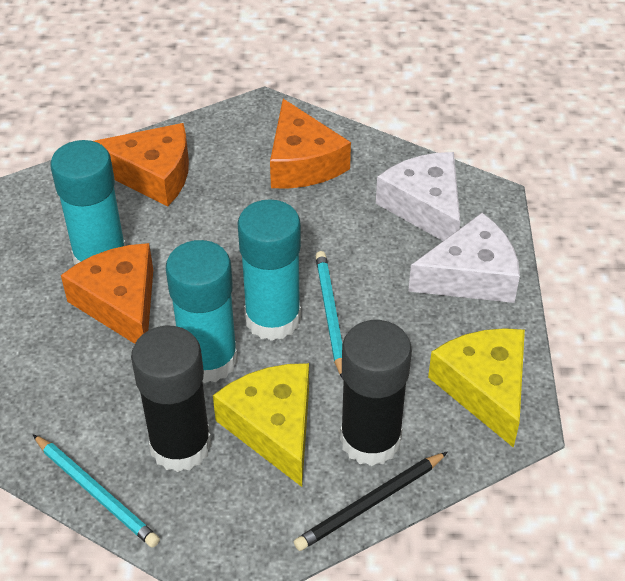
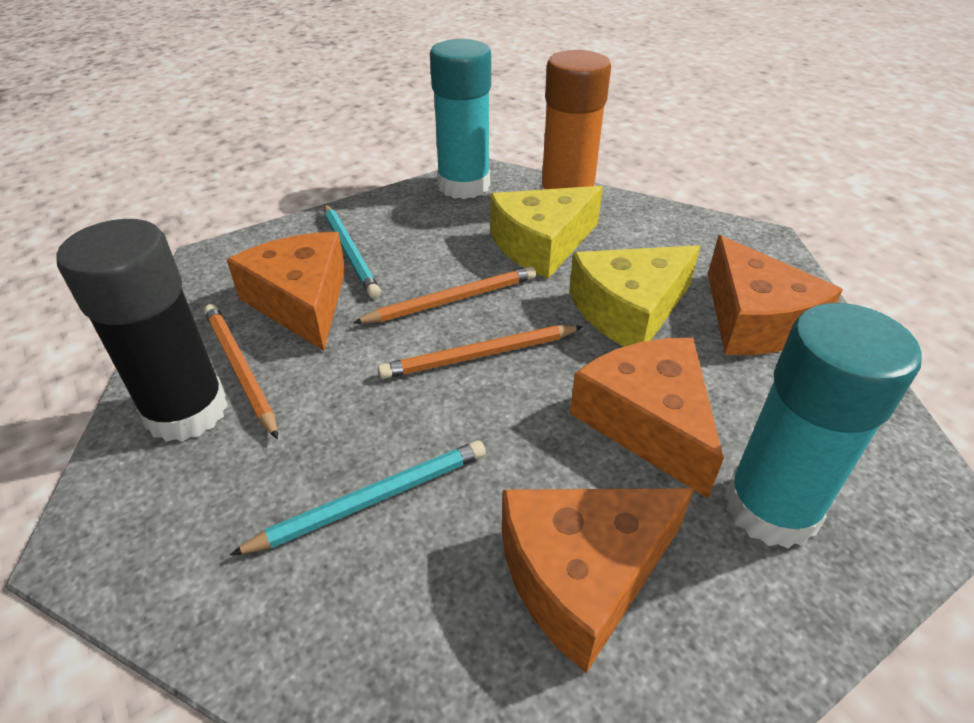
black glue stick: 2 -> 1
black pencil: 1 -> 0
orange cheese: 3 -> 4
orange glue stick: 0 -> 1
orange pencil: 0 -> 3
turquoise glue stick: 3 -> 2
white cheese: 2 -> 0

